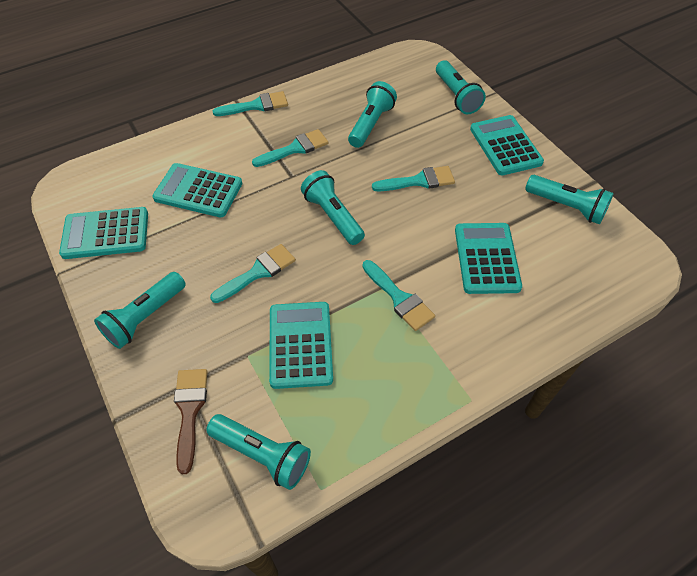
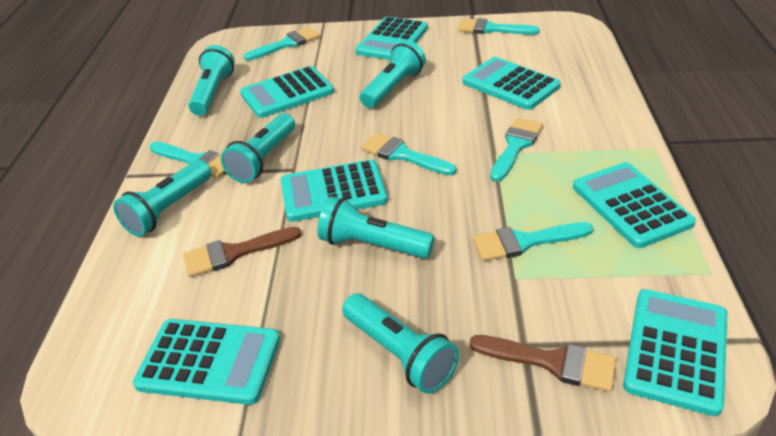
brown brush: 1 -> 2
turquoise brush: 5 -> 6
turquoise calculator: 5 -> 7

